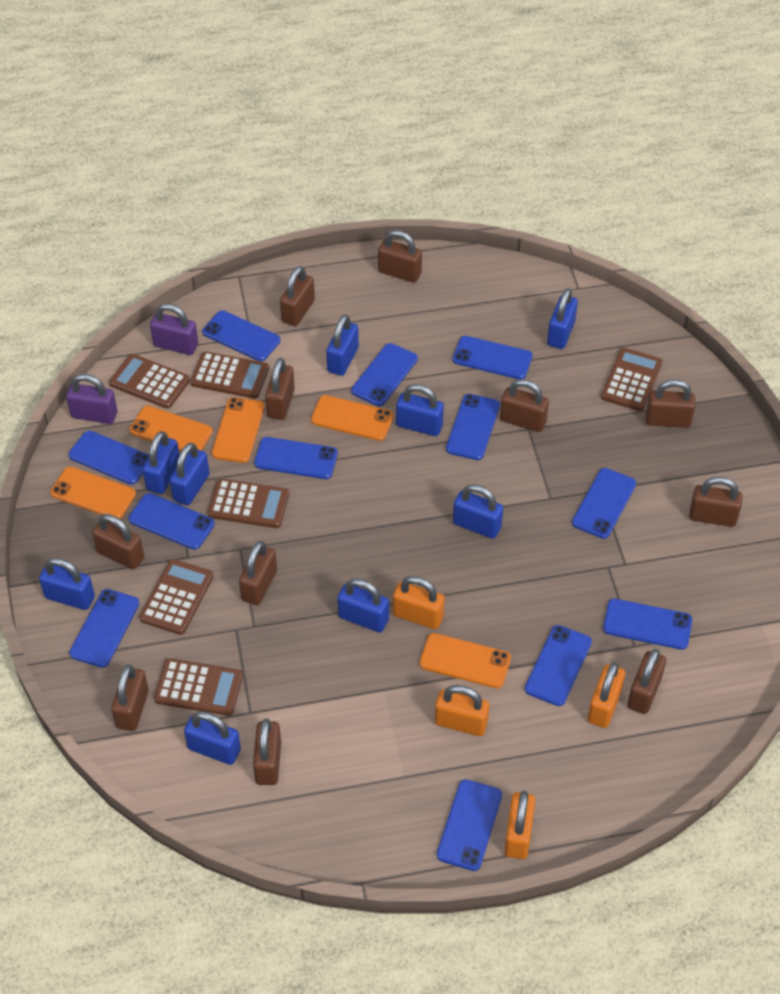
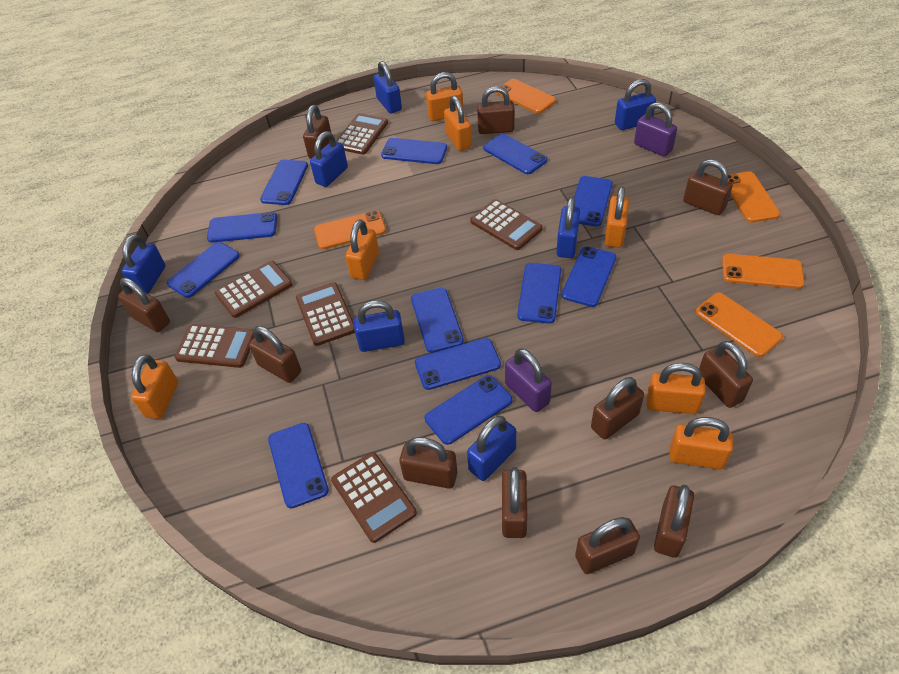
blue padlock: 9 -> 7
orange padlock: 4 -> 7

